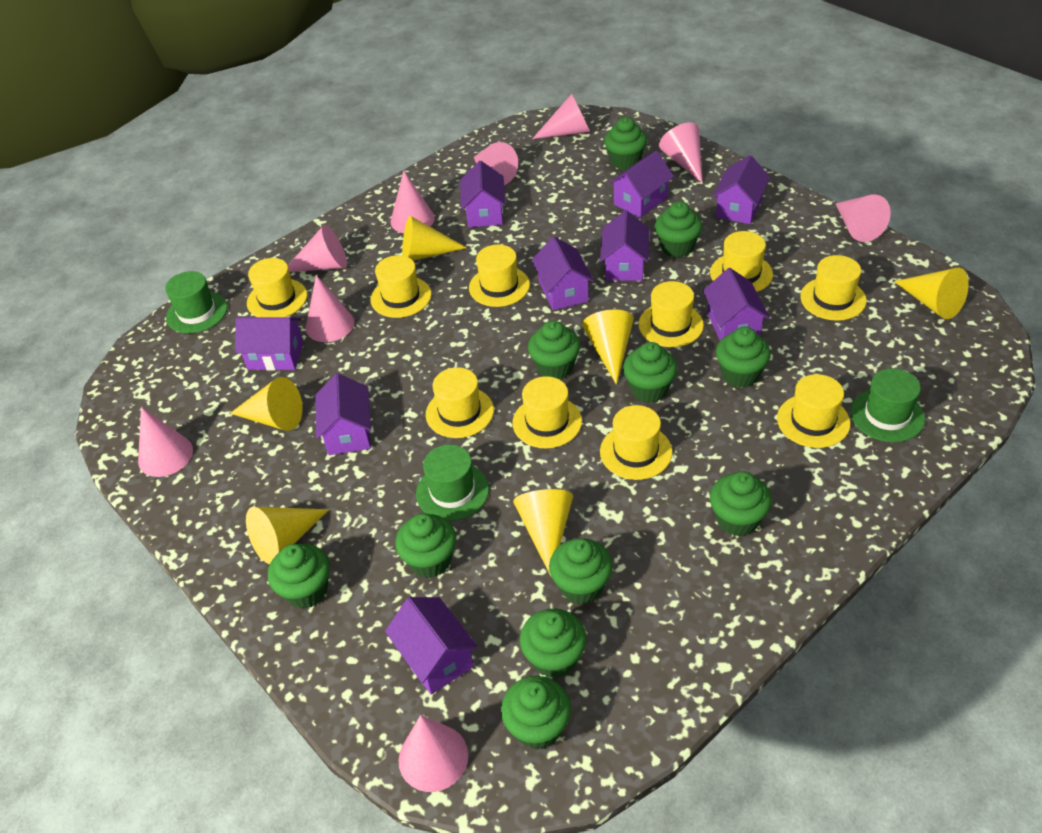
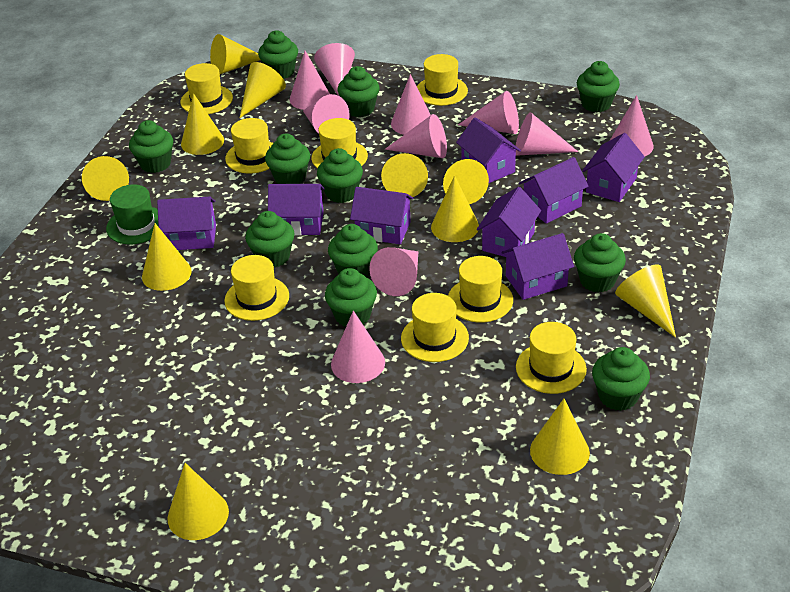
green hat: 3 -> 1
pink cone: 9 -> 10
purple house: 9 -> 8
yellow cone: 6 -> 11
yellow hat: 10 -> 8

